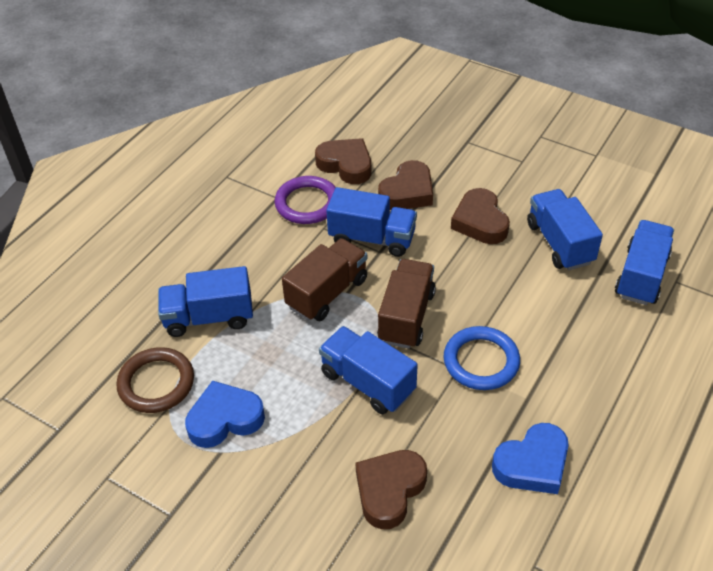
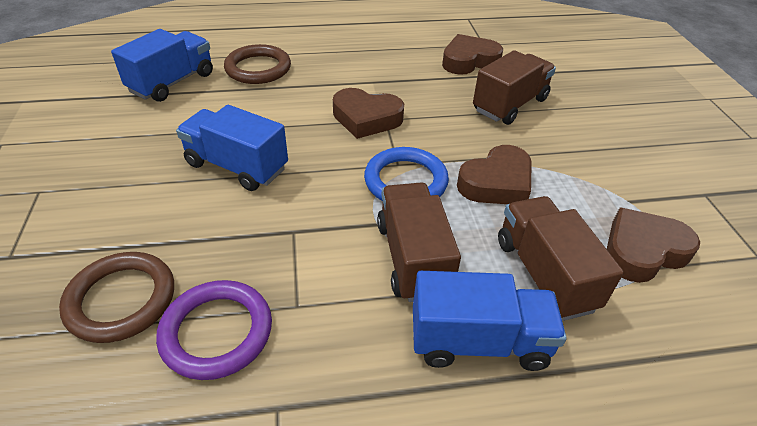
blue heart: 2 -> 0
blue truck: 5 -> 3
brown ring: 1 -> 2
brown truck: 2 -> 3

